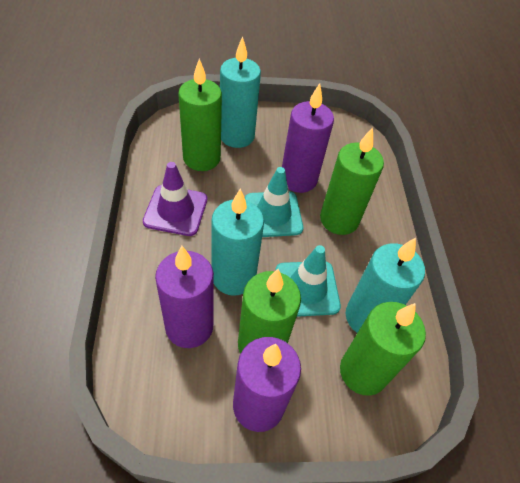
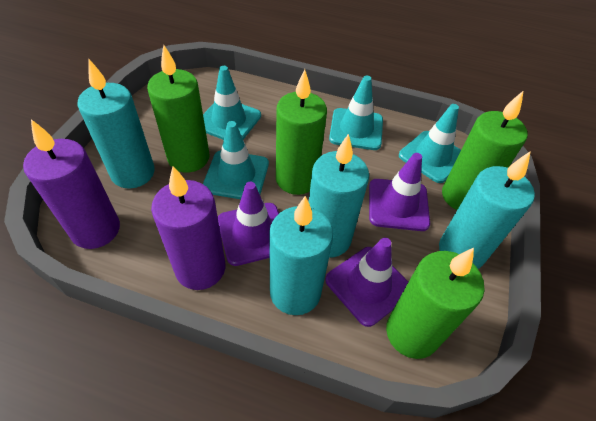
purple candle: 3 -> 2
purple traffic cone: 1 -> 3
turquoise candle: 3 -> 4
turquoise traffic cone: 2 -> 4

